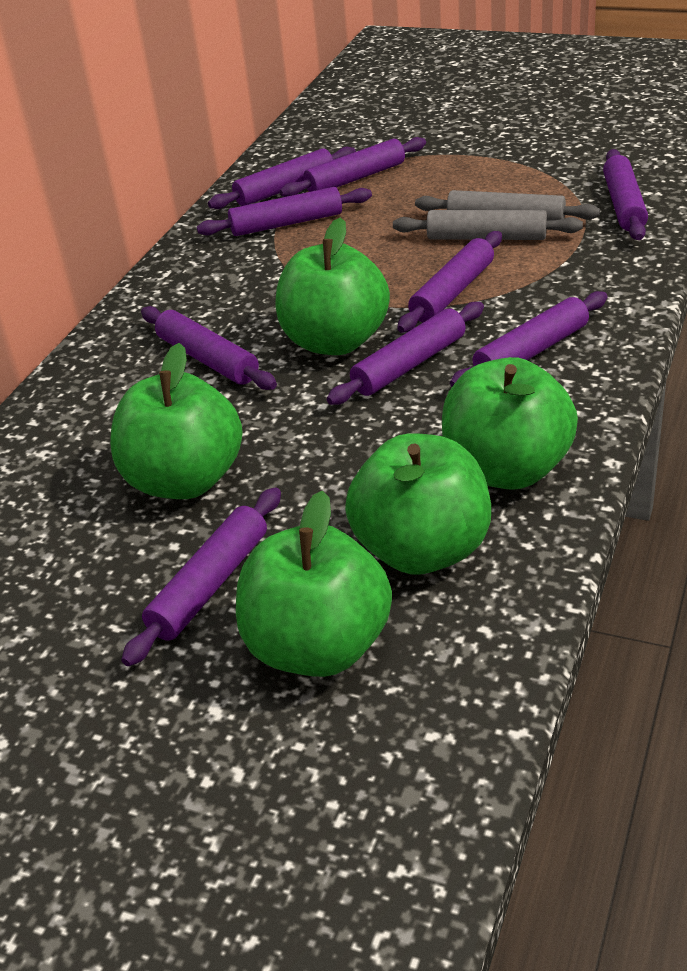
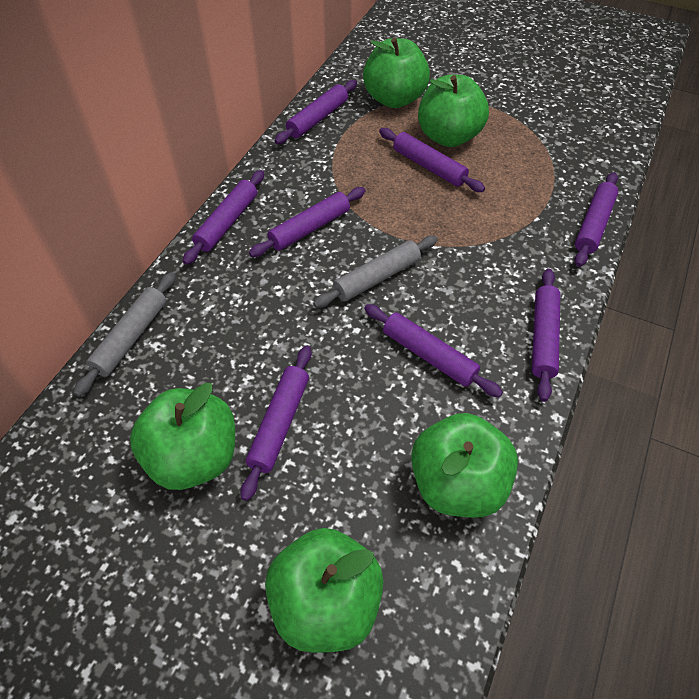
purple rolling pin: 9 -> 8

